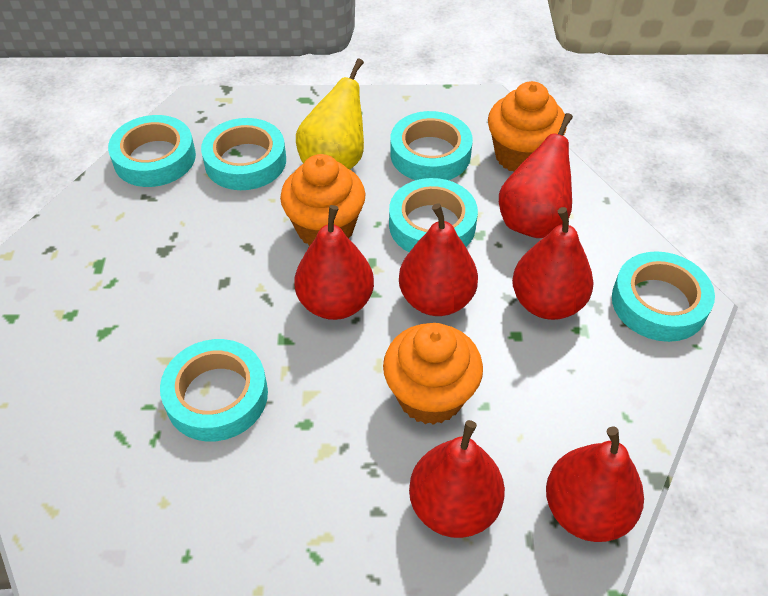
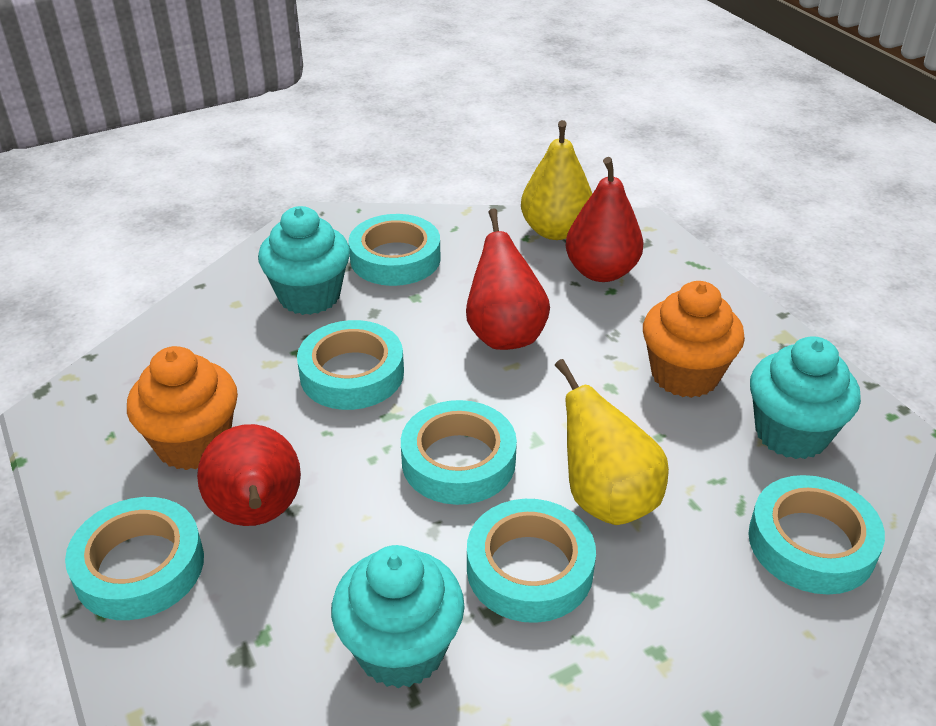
orange cupcake: 3 -> 2
red pear: 6 -> 3
turquoise cupcake: 0 -> 3
yellow pear: 1 -> 2

